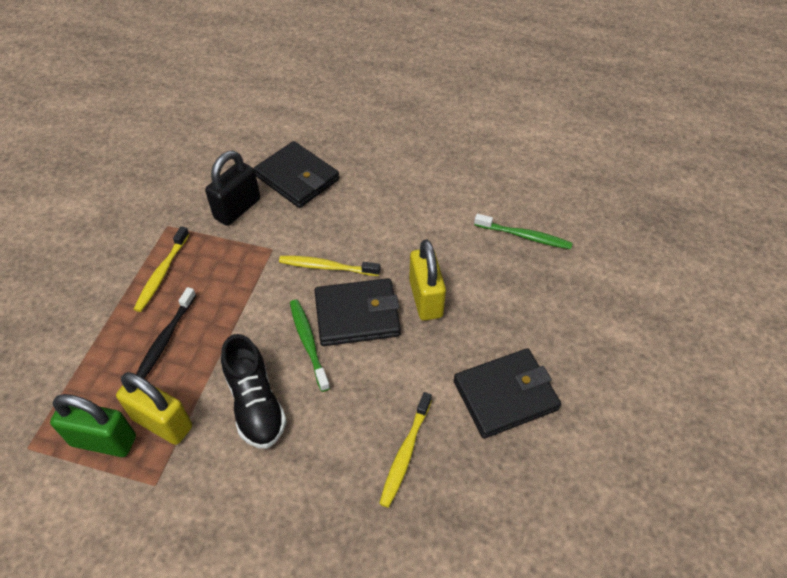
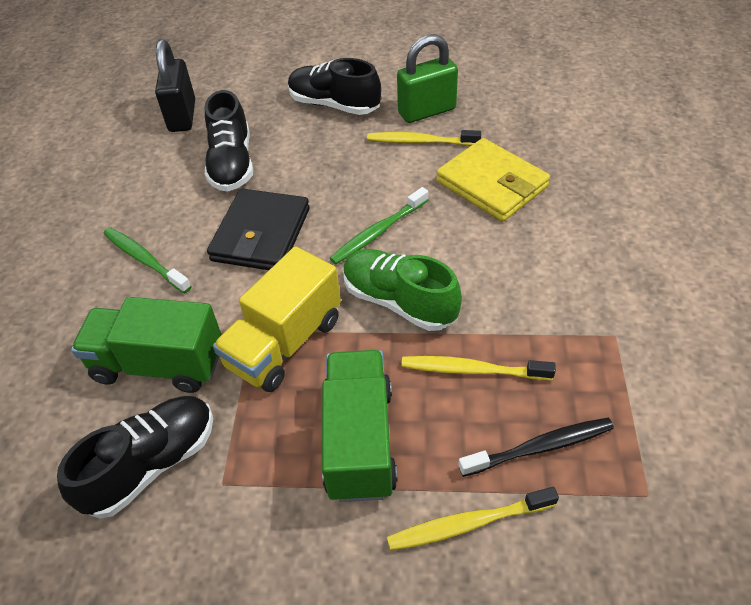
black shoe: 1 -> 3
black wallet: 3 -> 1
green shoe: 0 -> 1
green truck: 0 -> 2
yellow padlock: 2 -> 0
yellow truck: 0 -> 1
yellow wallet: 0 -> 1

